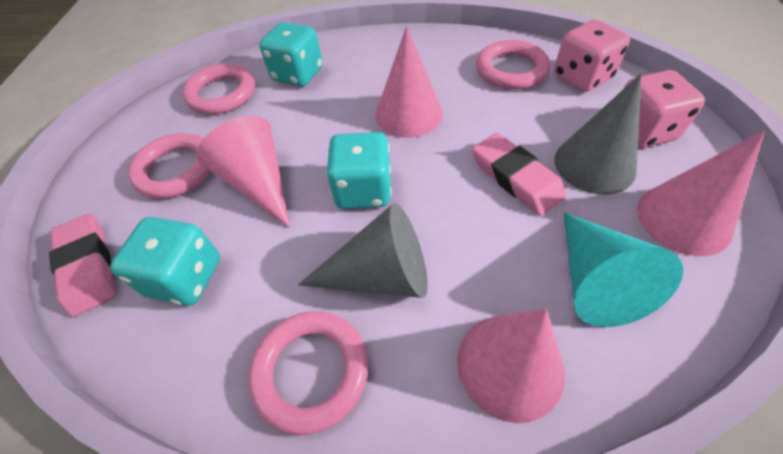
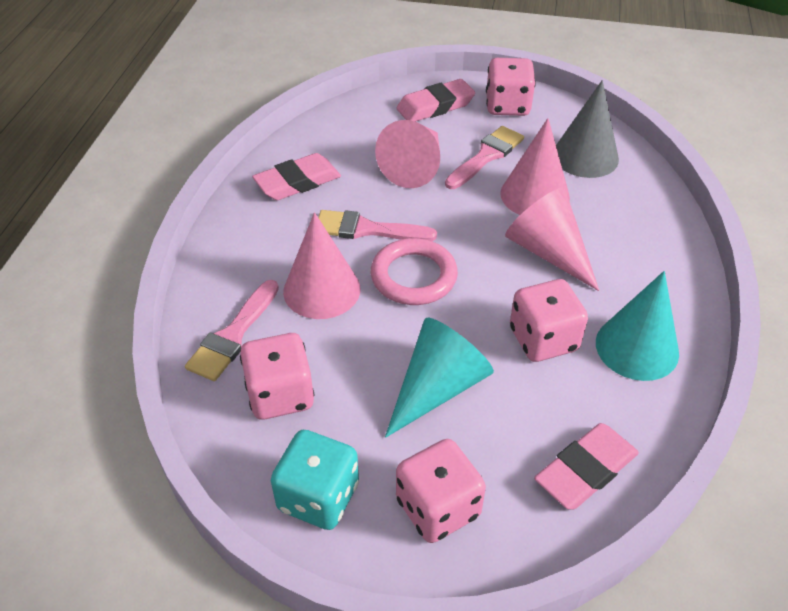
grey cone: 2 -> 1
pink brush: 0 -> 3
pink dice: 2 -> 4
pink eraser: 2 -> 3
pink ring: 4 -> 1
turquoise cone: 1 -> 2
turquoise dice: 3 -> 1

